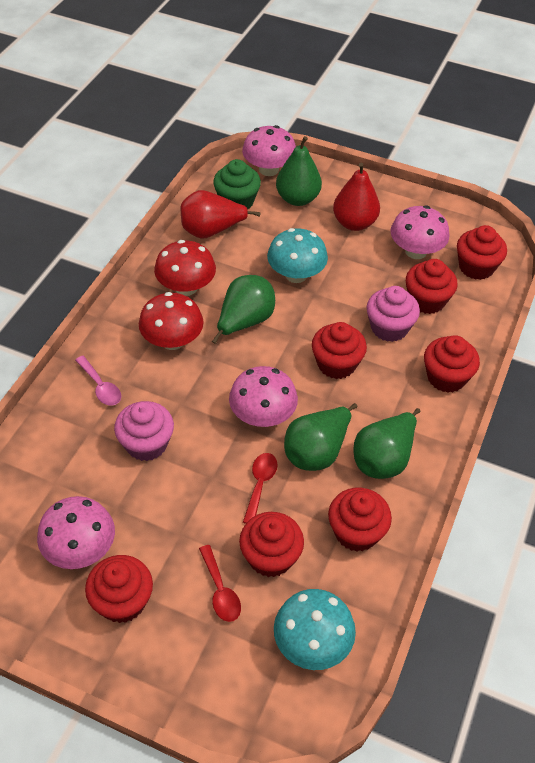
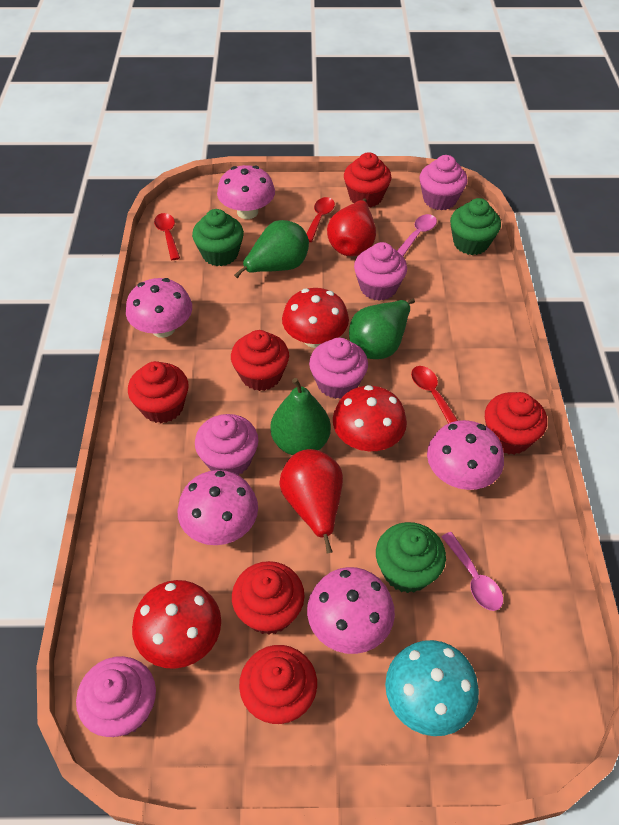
green cupcake: 1 -> 3
green pear: 4 -> 3
pink cupcake: 2 -> 5
pink mushroom: 4 -> 5
pink spoon: 1 -> 2
red cupcake: 7 -> 6
red mushroom: 2 -> 3
red spoon: 2 -> 3
turquoise mushroom: 2 -> 1

